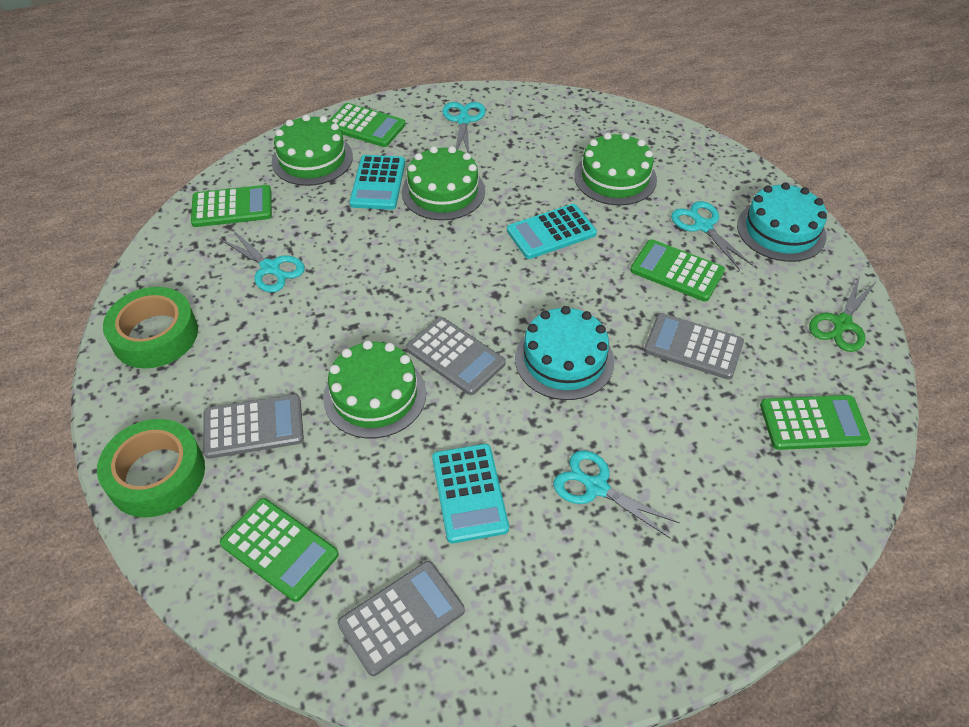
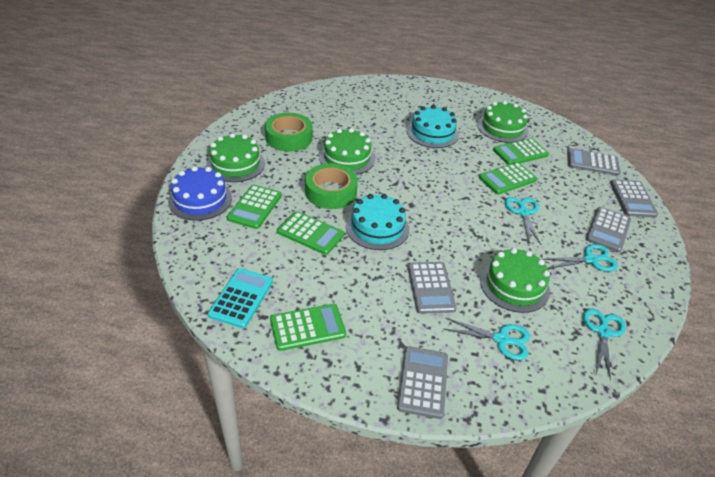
blue cake: 0 -> 1
green scissors: 1 -> 0
grey calculator: 4 -> 5
turquoise calculator: 3 -> 1

